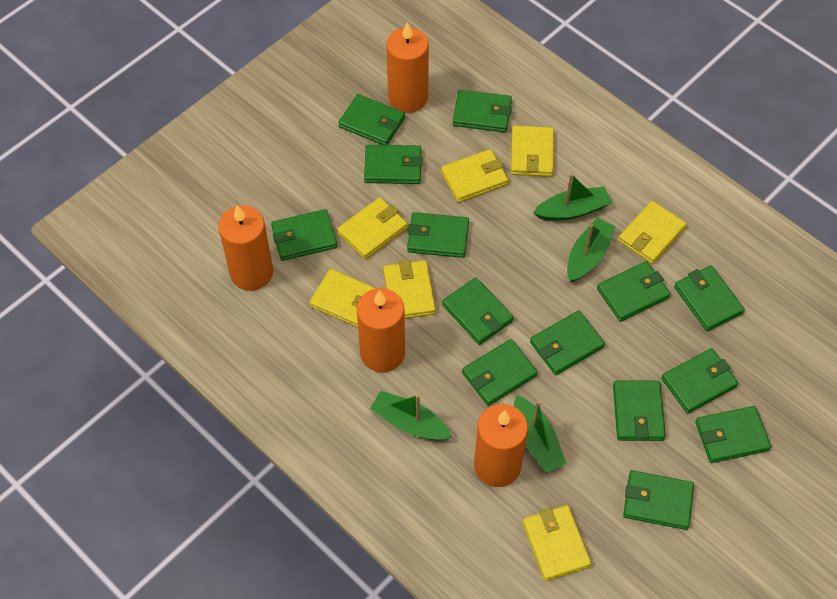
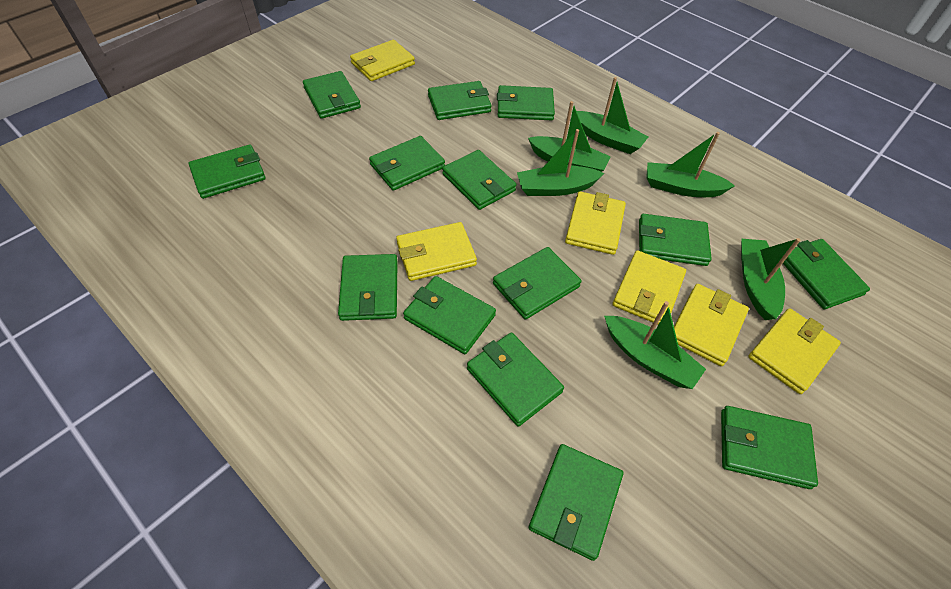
green boat: 4 -> 6
orange candle: 4 -> 0
yellow wallet: 7 -> 6

